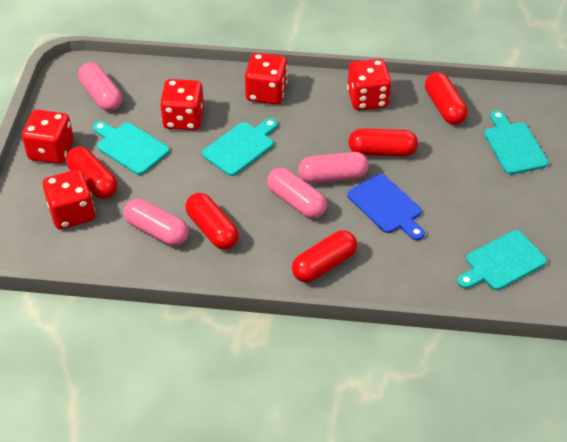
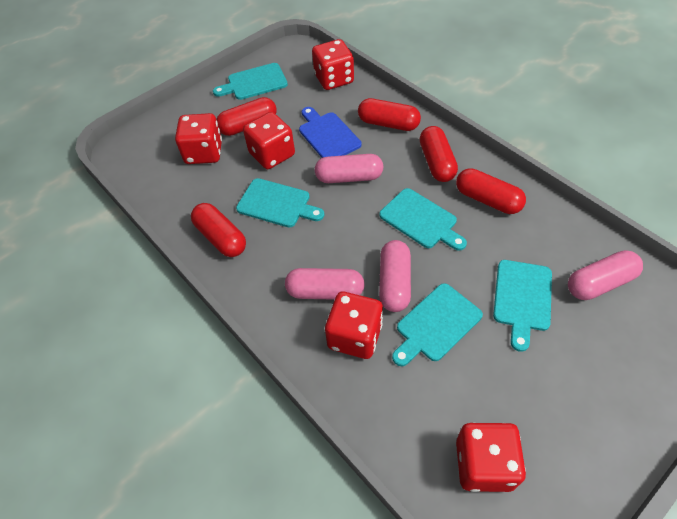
turquoise cutting board: 4 -> 5

